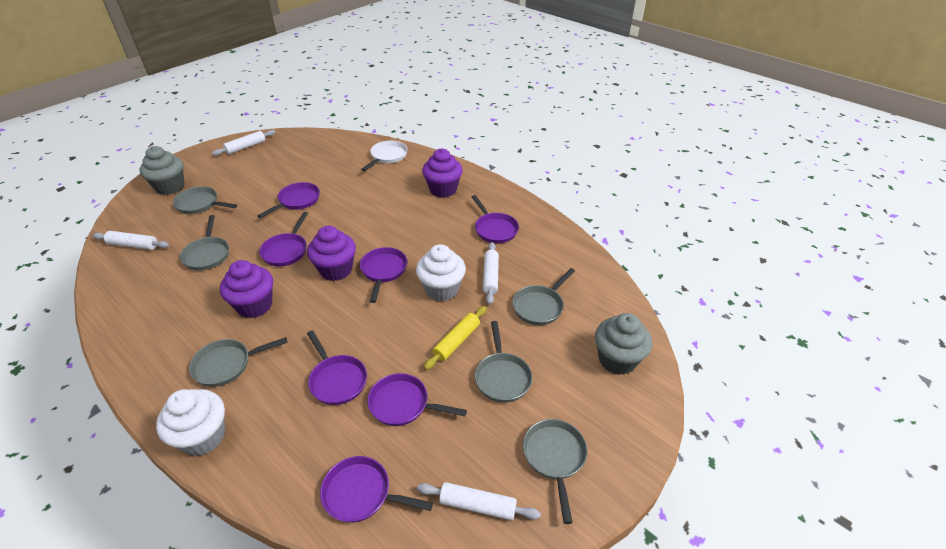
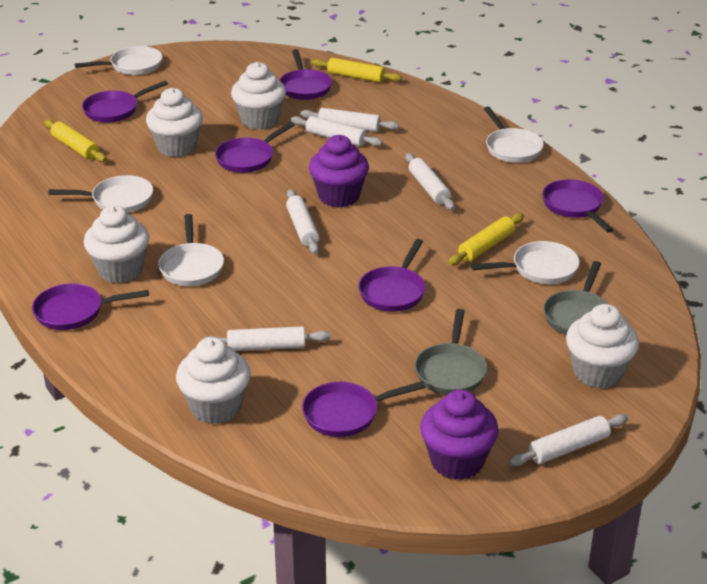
grey cupcake: 2 -> 0
grey pan: 6 -> 2
purple cupcake: 3 -> 2
white cupcake: 2 -> 5
white pan: 1 -> 5
white rolling pin: 4 -> 6
yellow rolling pin: 1 -> 3

